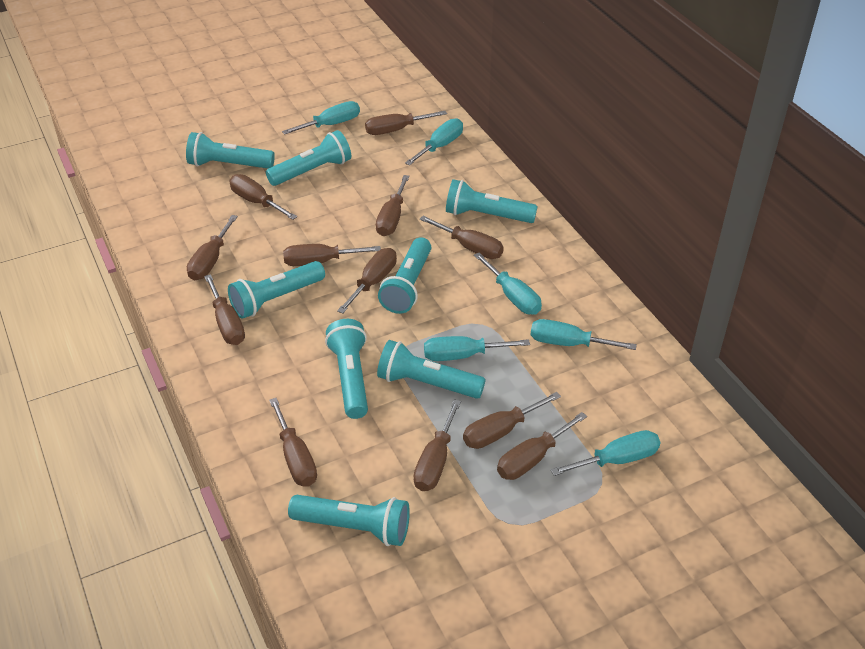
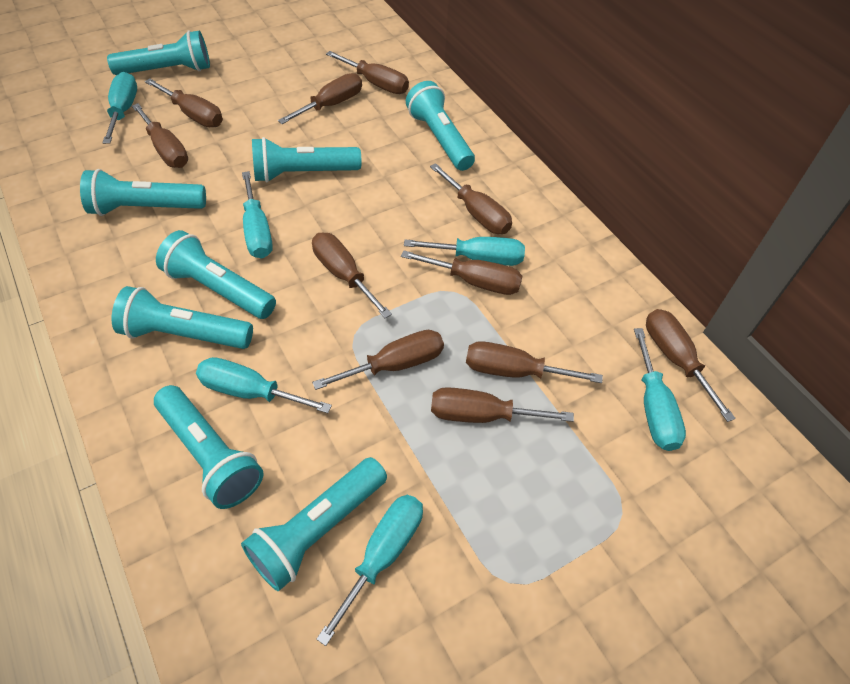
brown screwdriver: 12 -> 11

